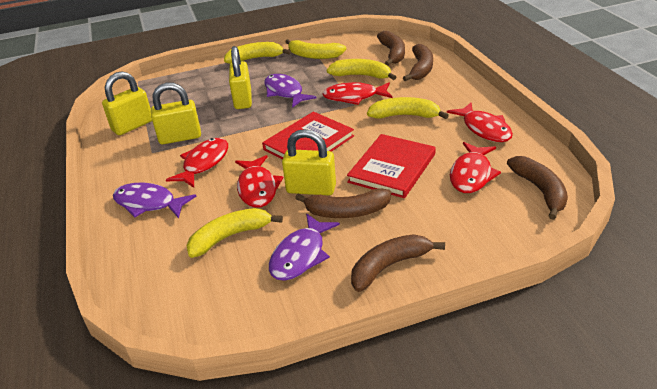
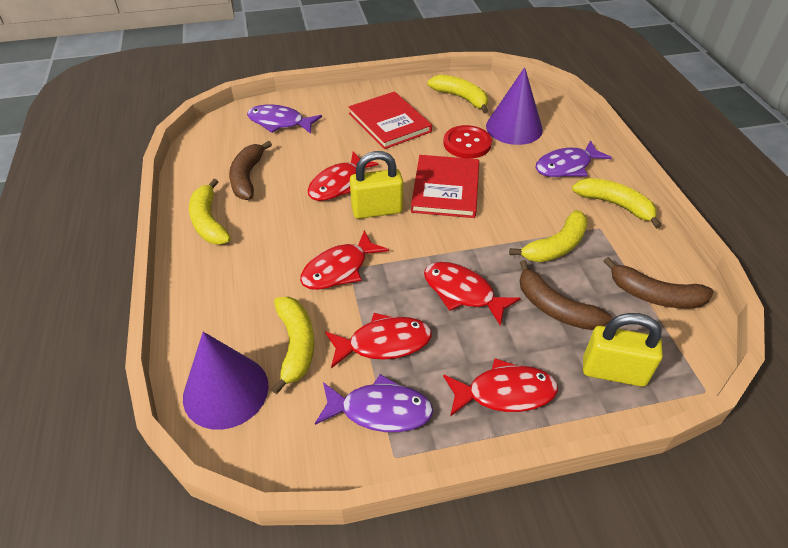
brown banana: 5 -> 3
purple cone: 0 -> 2
red button: 0 -> 1
yellow padlock: 4 -> 2

